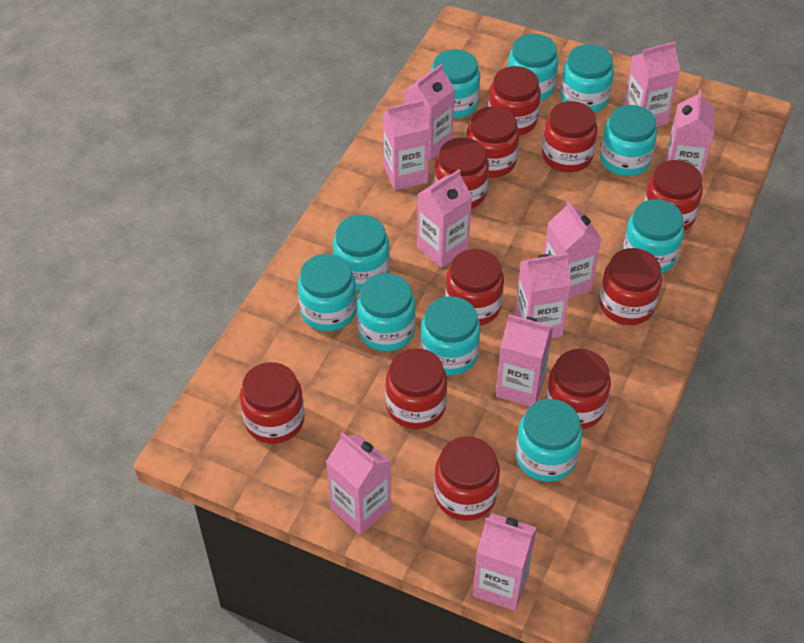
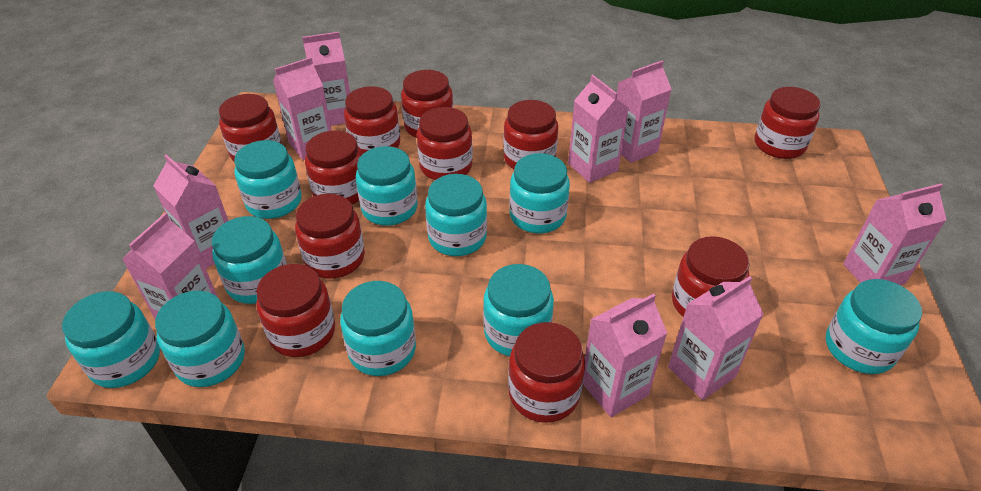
pink carton: 10 -> 9

